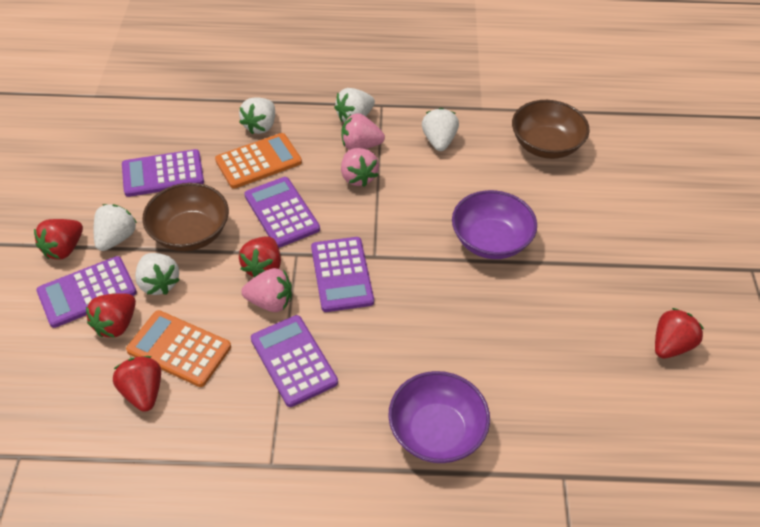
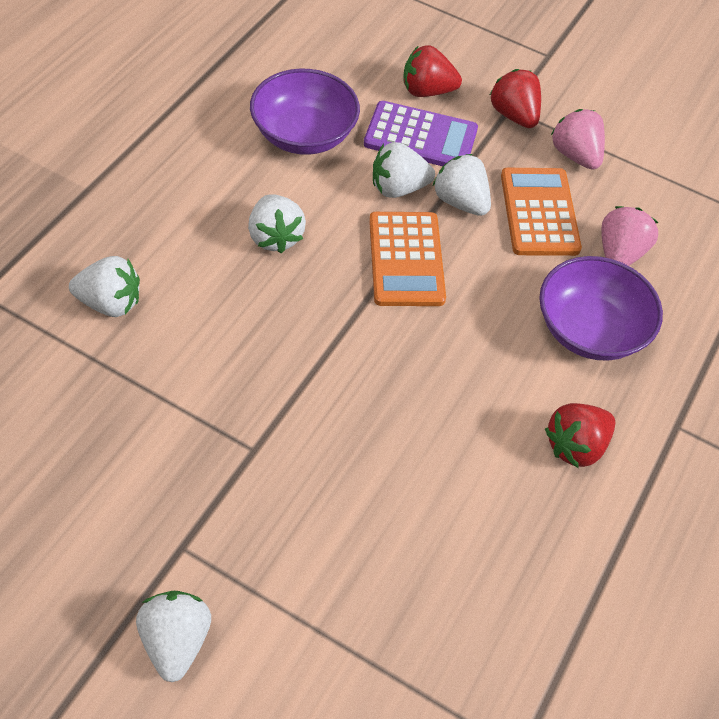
brown bowl: 2 -> 0
pink strawberry: 3 -> 2
purple calculator: 5 -> 1
red strawberry: 5 -> 3

